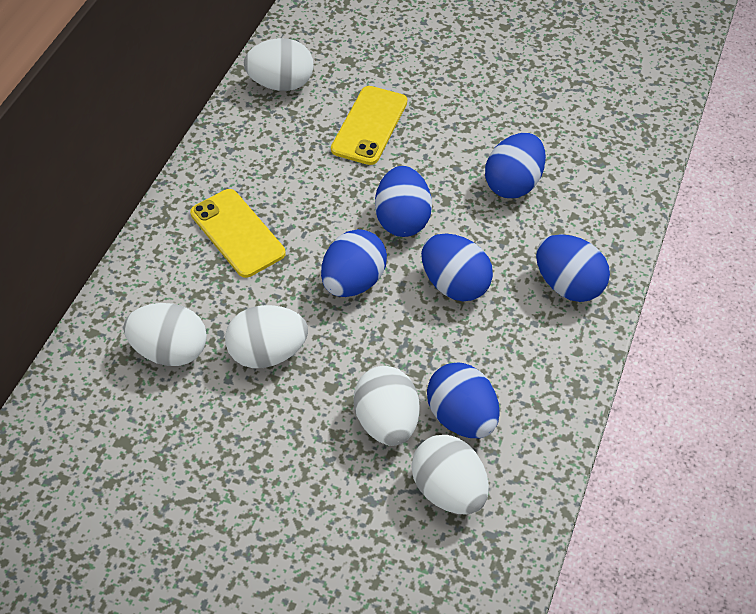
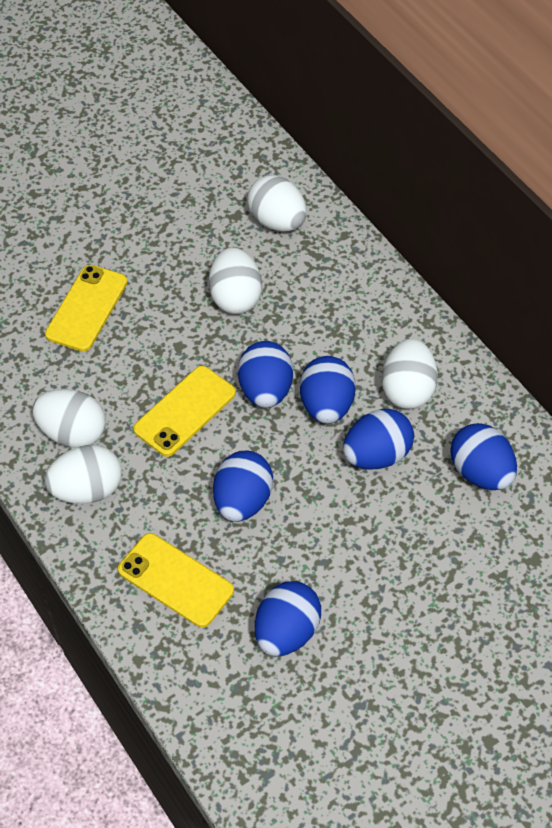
yellow phone: 2 -> 3

